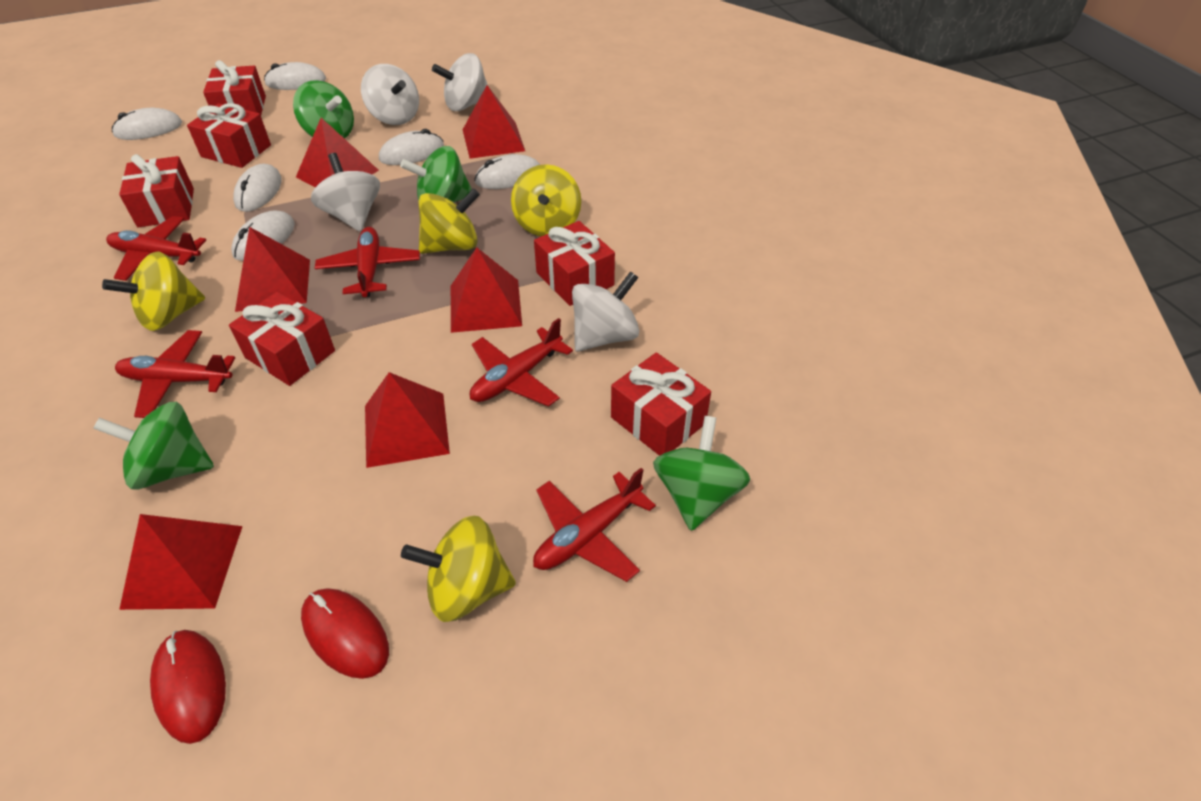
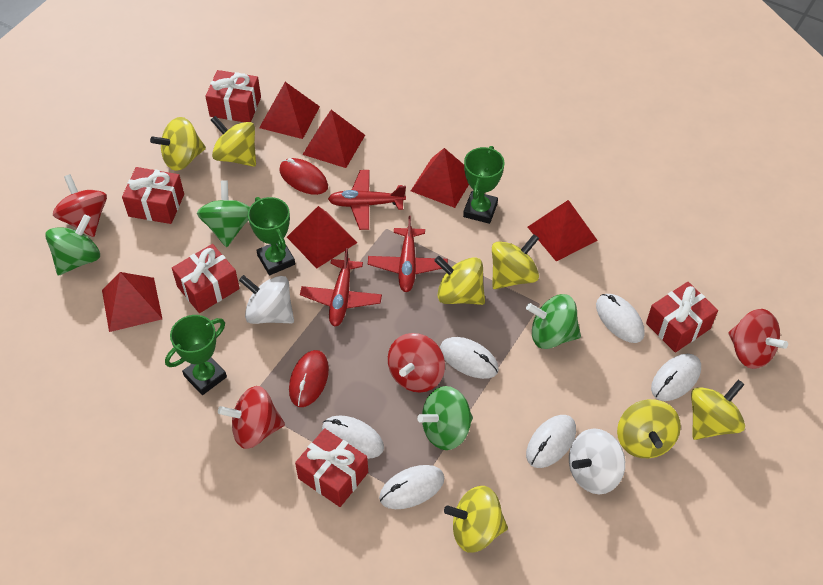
green trophy: 0 -> 3
red gift: 6 -> 5
red plane: 5 -> 3
red spinning top: 0 -> 4
white spinning top: 4 -> 2
yellow spinning top: 4 -> 7

